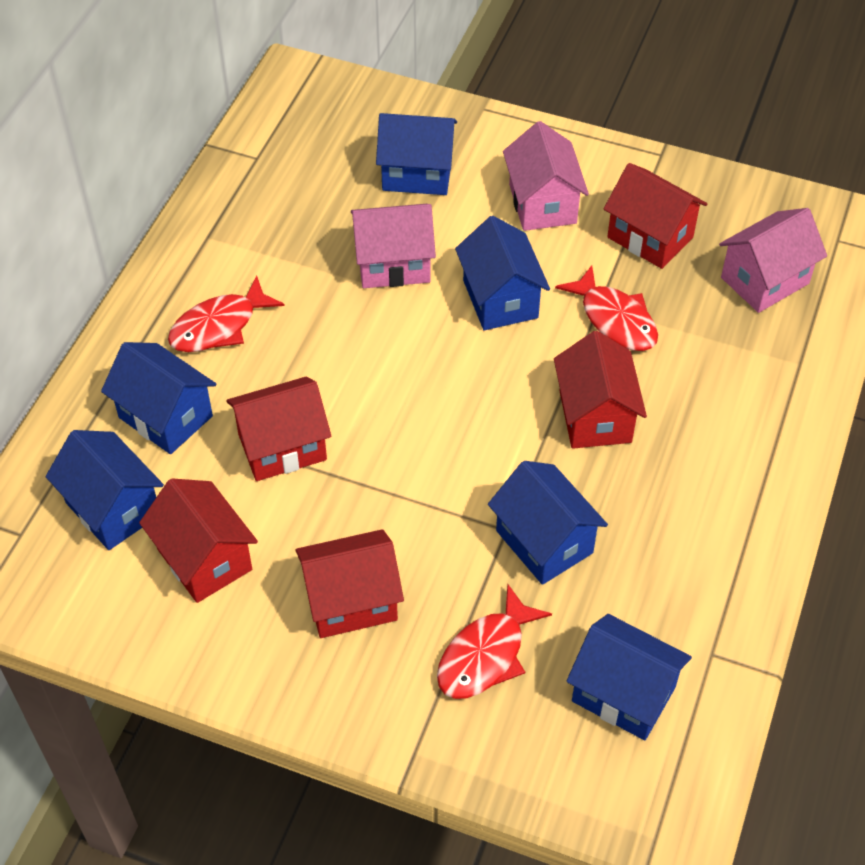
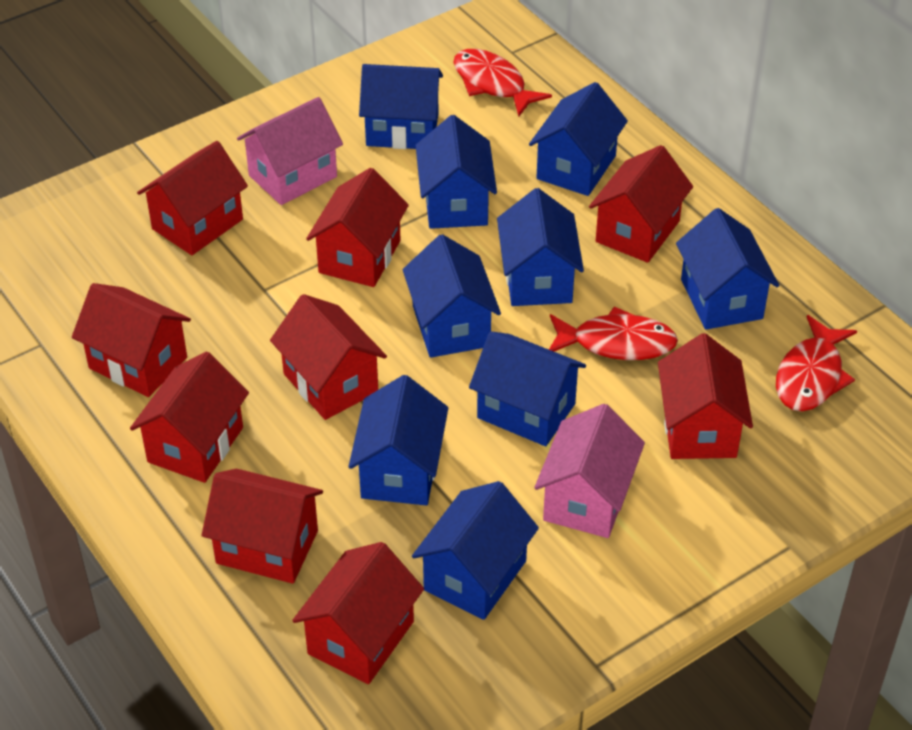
blue house: 6 -> 9
pink house: 3 -> 2
red house: 5 -> 9

